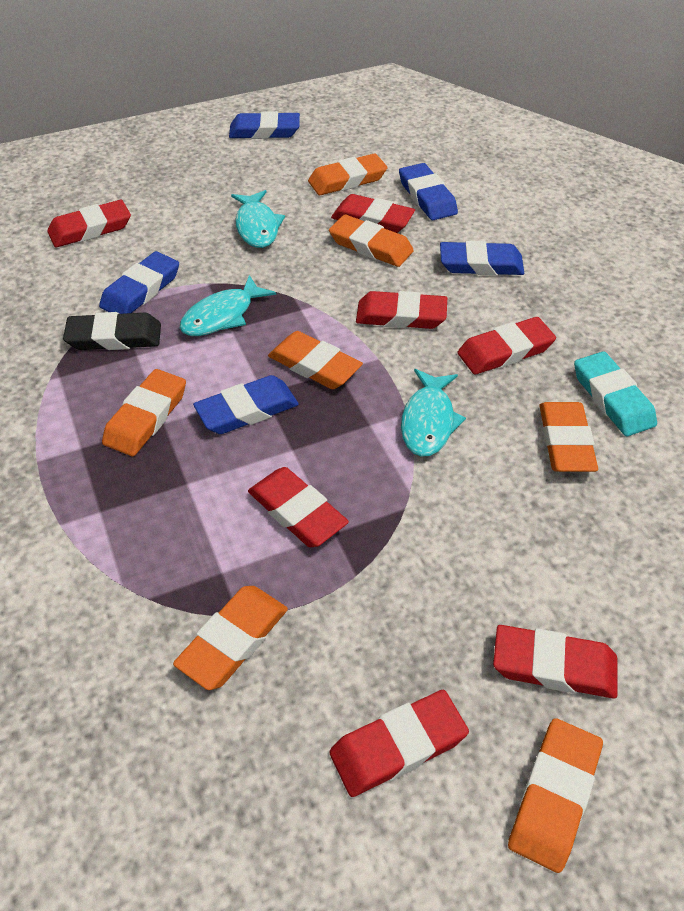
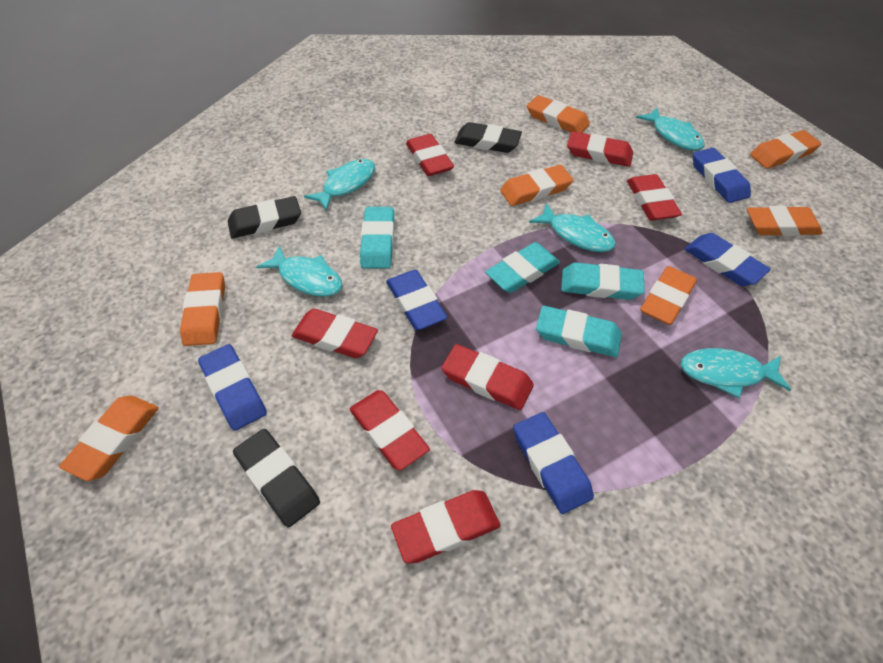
black eraser: 1 -> 3
turquoise eraser: 1 -> 4
turquoise fish: 3 -> 5

